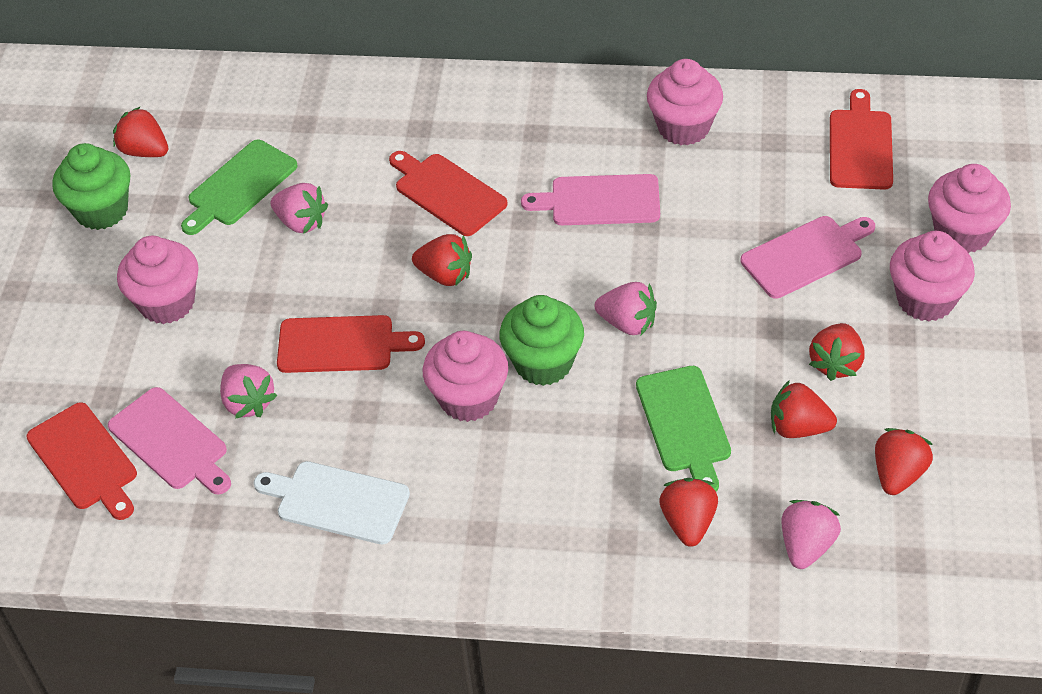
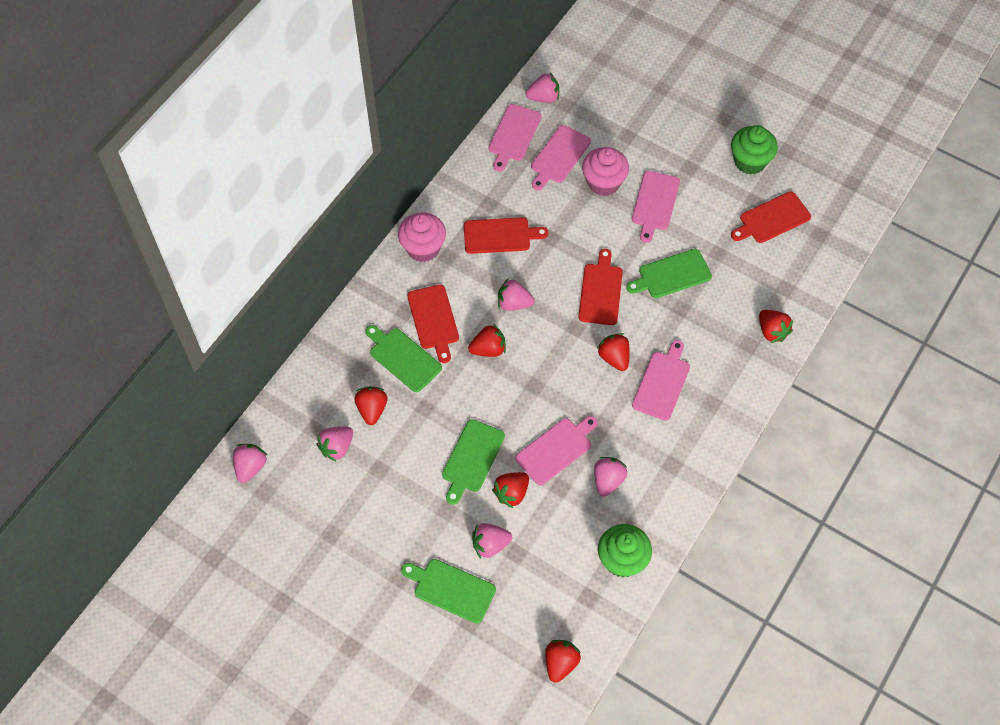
green cutting board: 2 -> 4
pink cupcake: 5 -> 2
pink cutting board: 3 -> 5
pink strawberry: 4 -> 6
white cutting board: 1 -> 0

